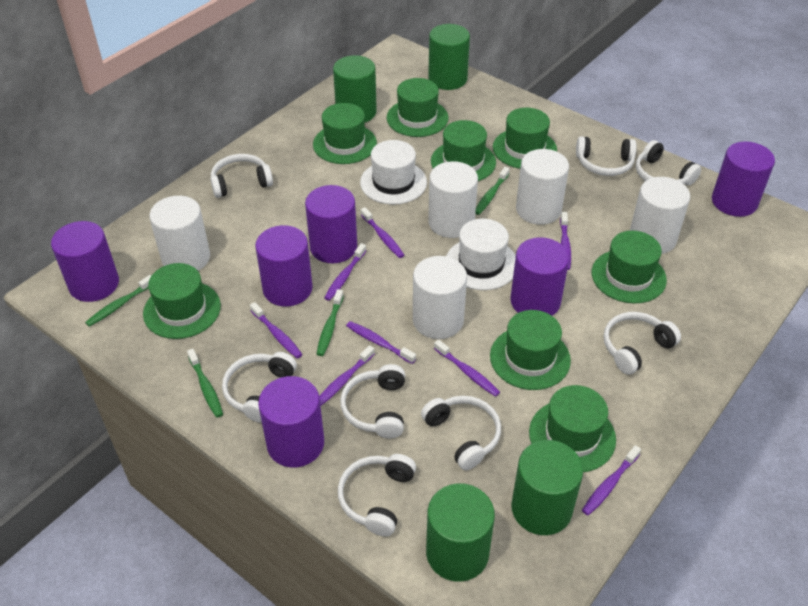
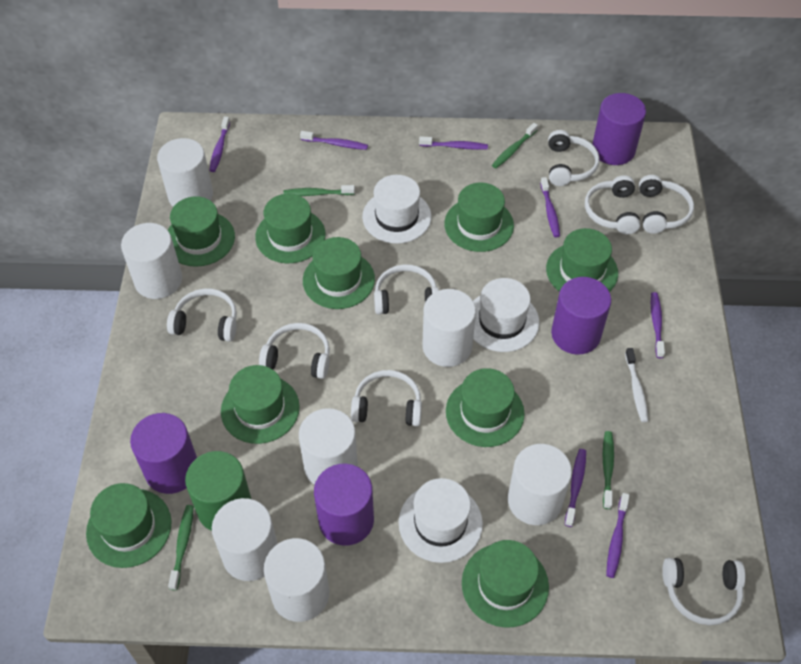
green cylinder: 4 -> 1
green hat: 8 -> 9
purple cylinder: 6 -> 4
purple toothbrush: 8 -> 7
white cylinder: 5 -> 7
white hat: 2 -> 3
white toothbrush: 0 -> 1

